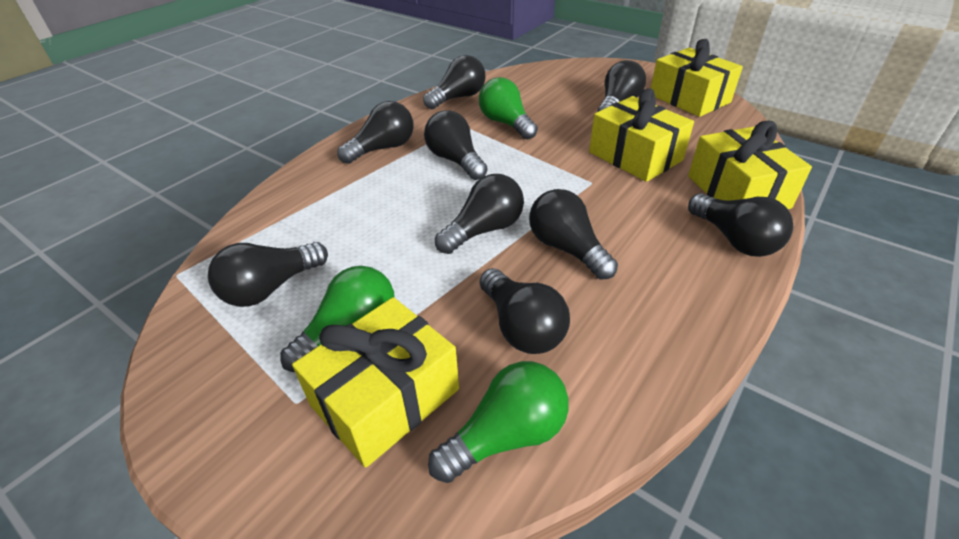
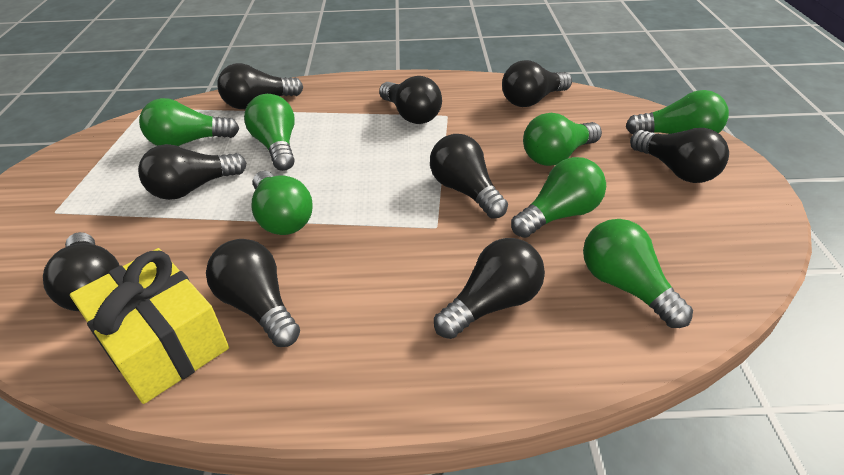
green light bulb: 3 -> 7
yellow gift: 4 -> 1

